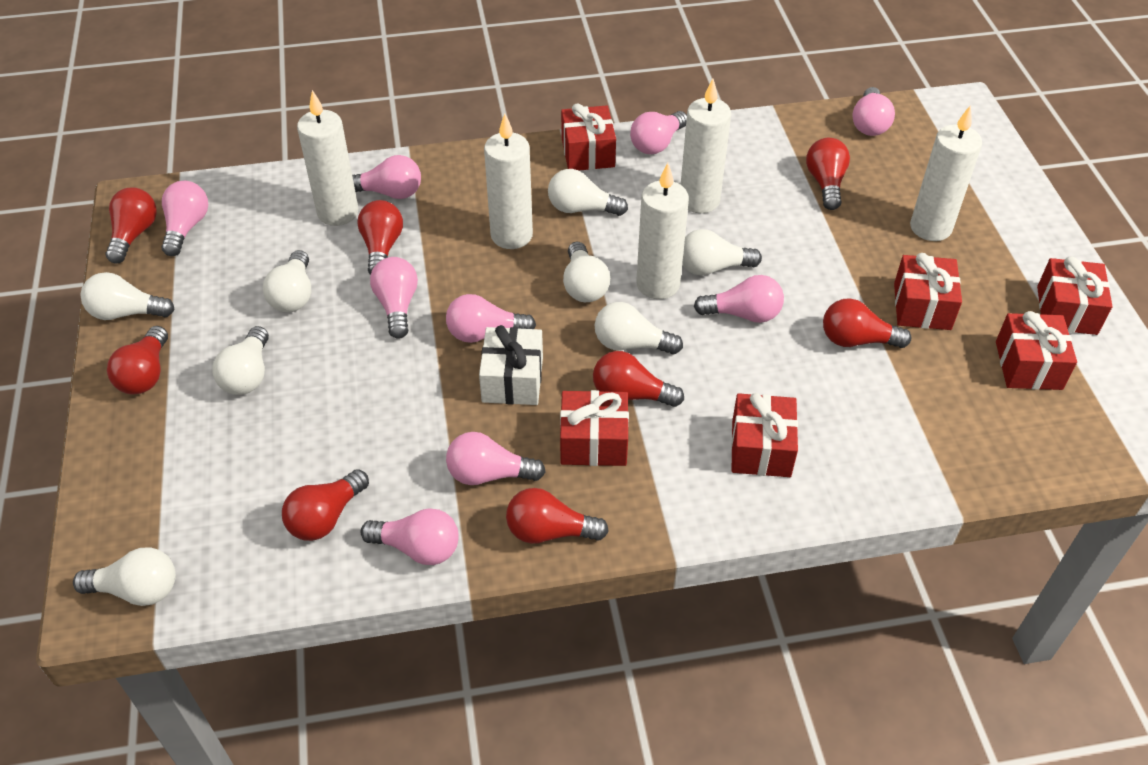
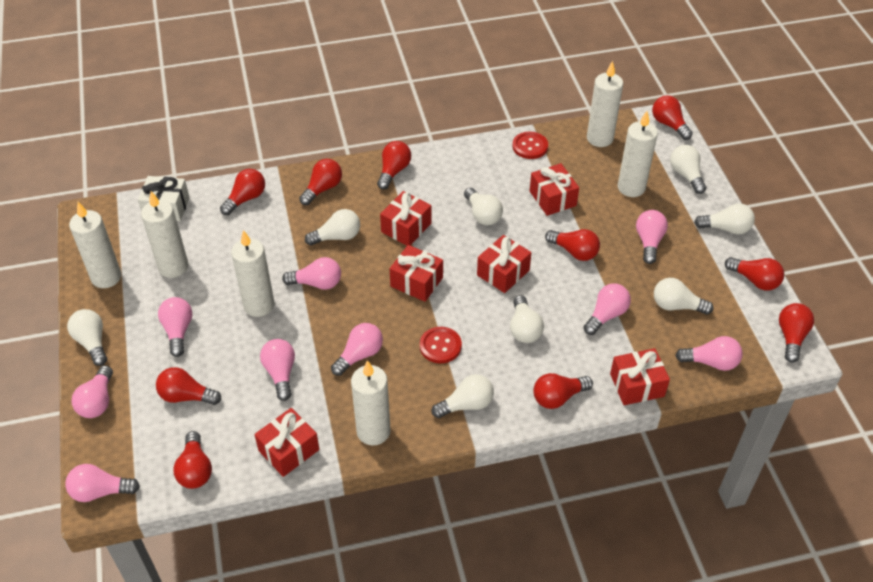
red button: 0 -> 2
red light bulb: 8 -> 10
white candle: 5 -> 6

